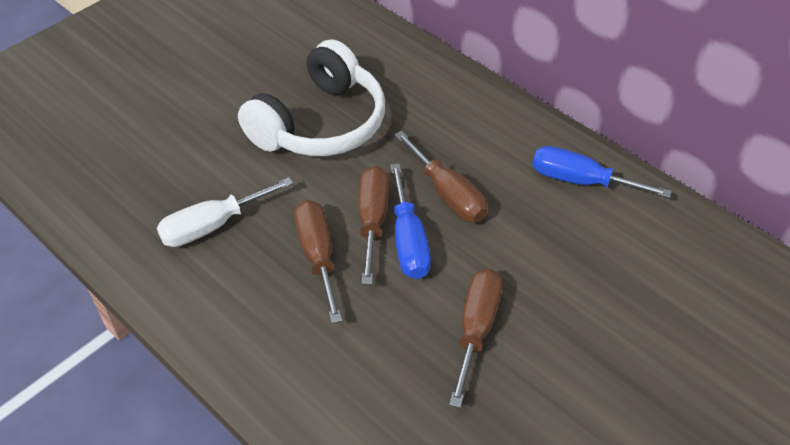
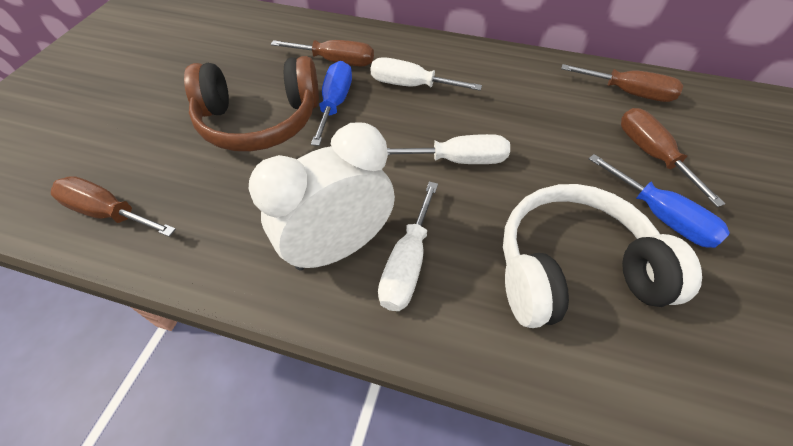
brown headphones: 0 -> 1
white clock: 0 -> 1
white screwdriver: 1 -> 3

